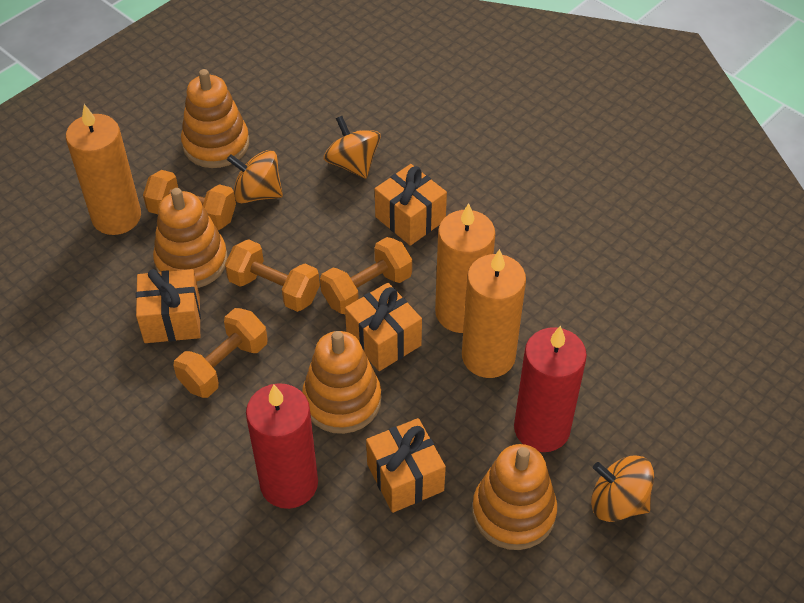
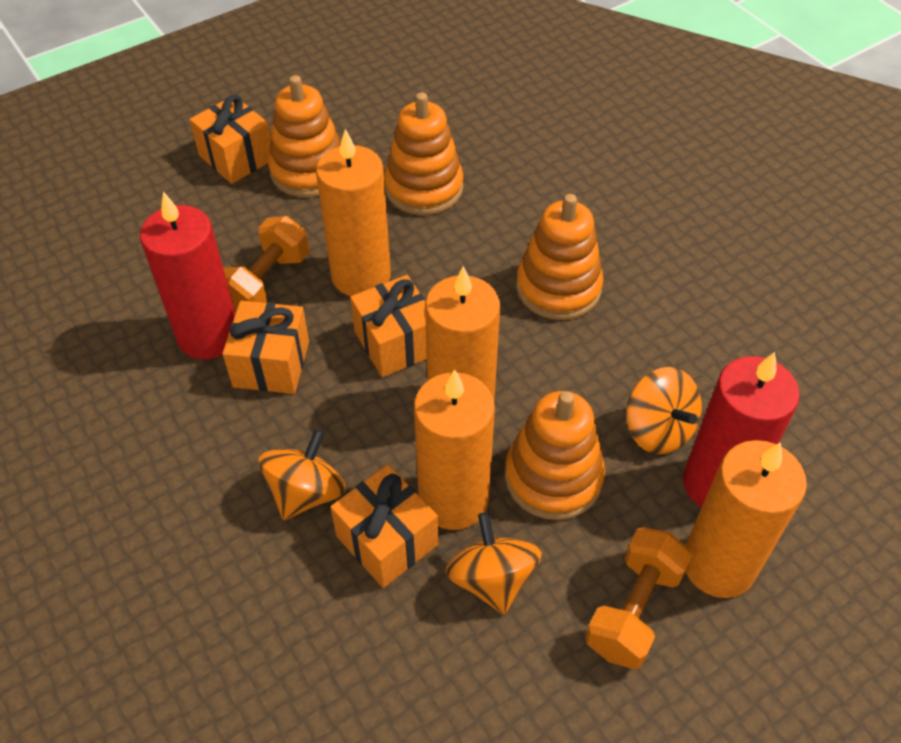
orange candle: 3 -> 4
orange dumbbell: 4 -> 2

